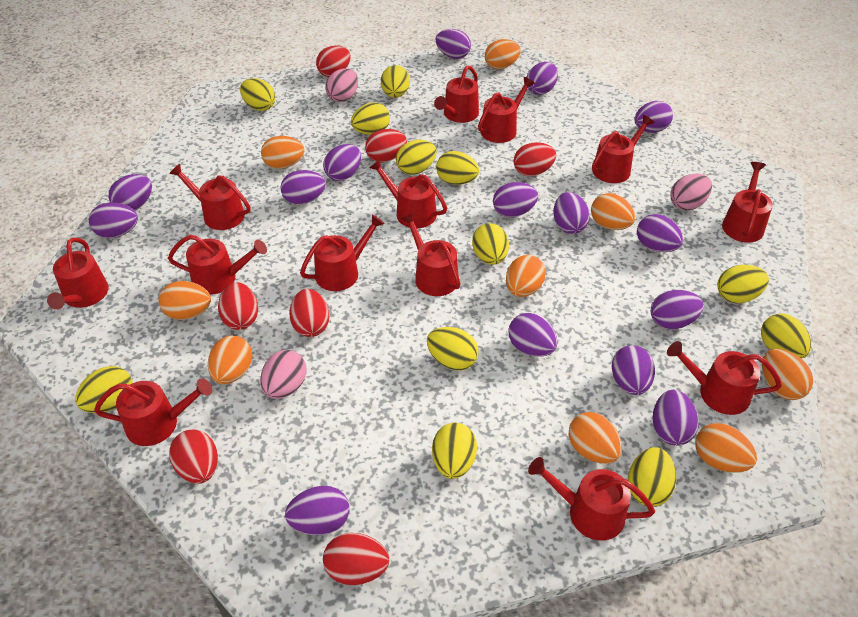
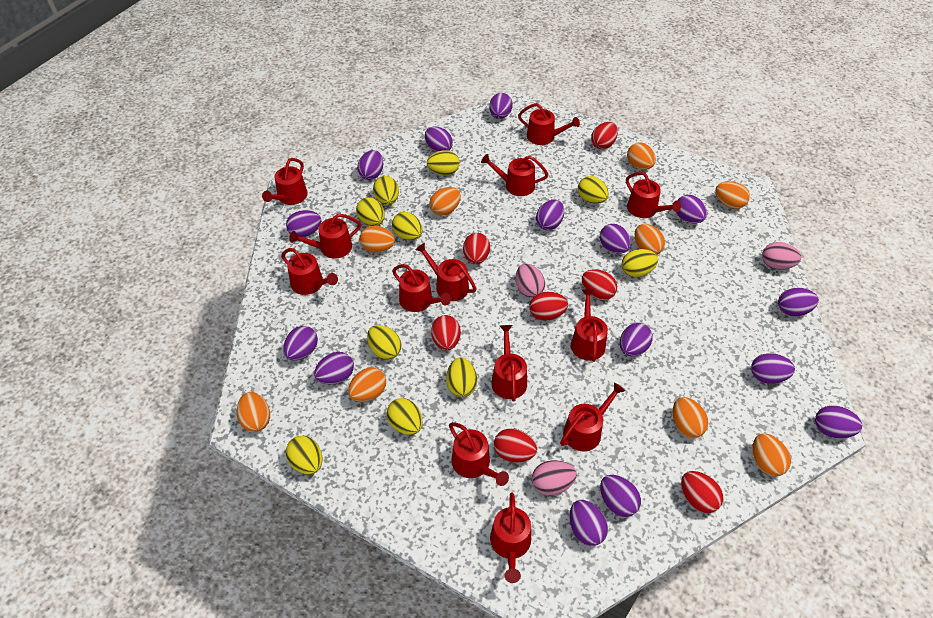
yellow egg: 12 -> 10

